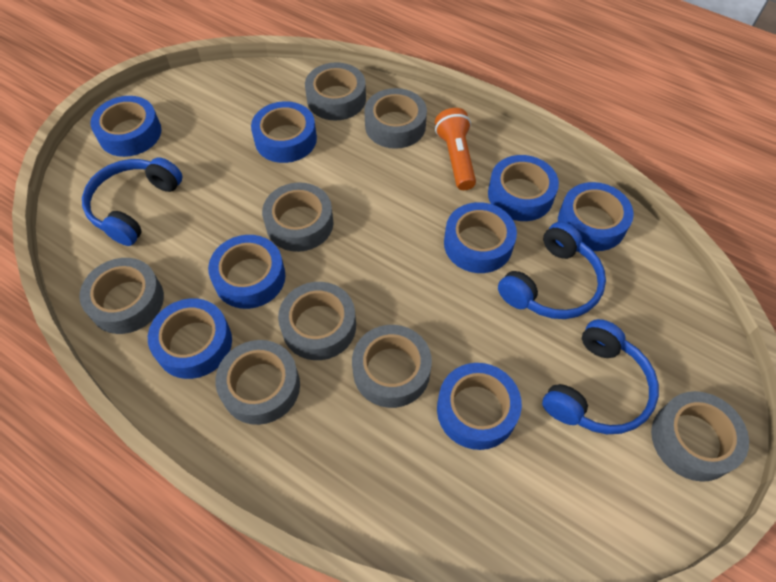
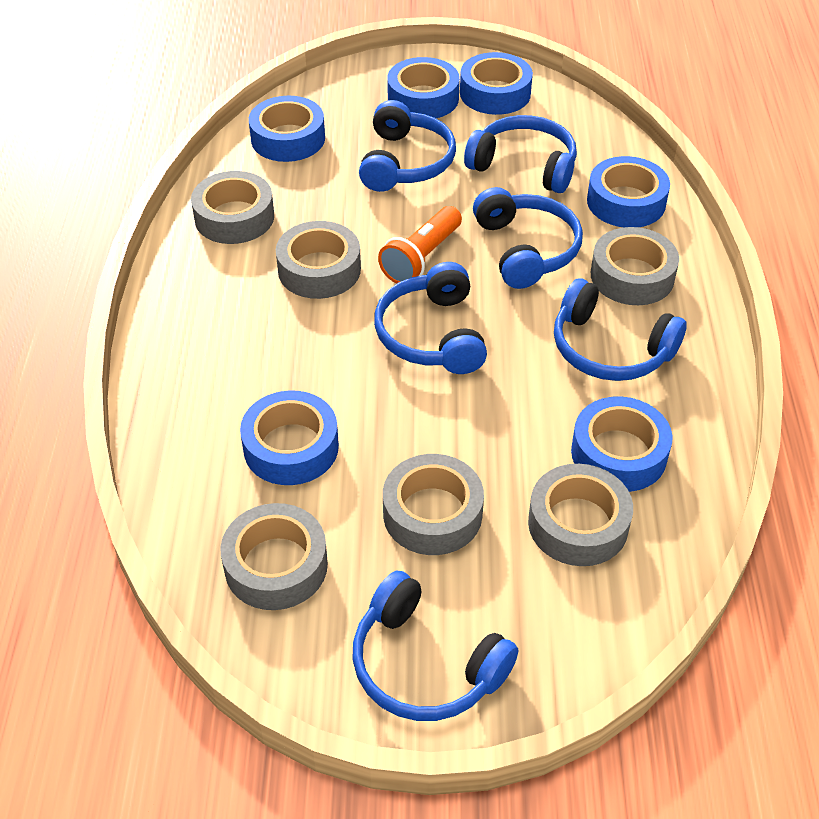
blue headphones: 3 -> 6
blue tape: 8 -> 6
grey tape: 8 -> 6

